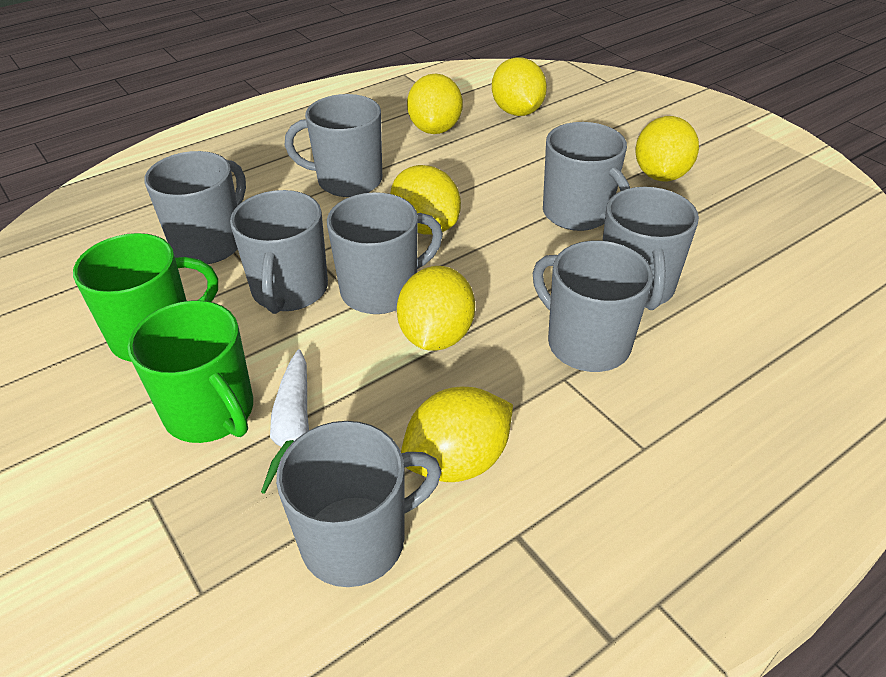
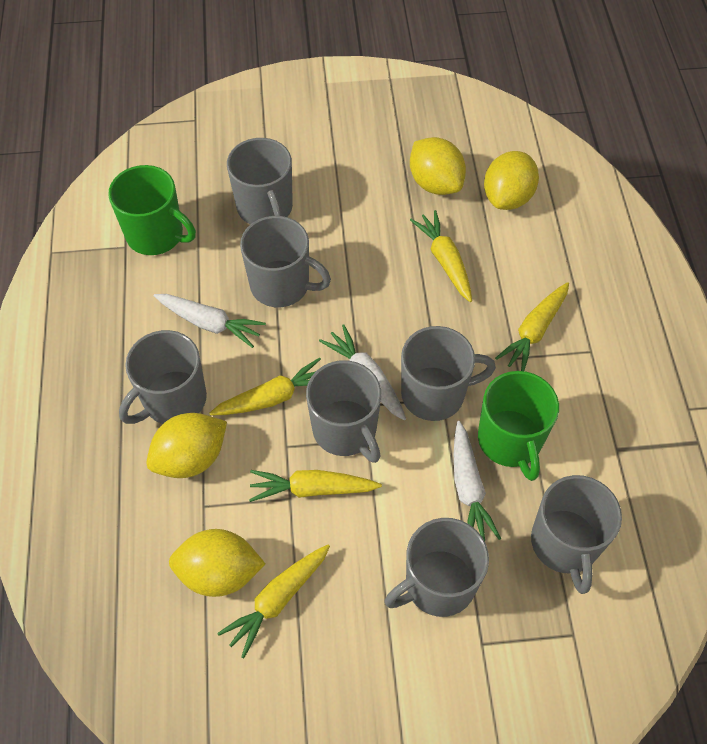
grey mug: 8 -> 7
white carrot: 1 -> 3
yellow carrot: 0 -> 5
yellow lemon: 6 -> 4

